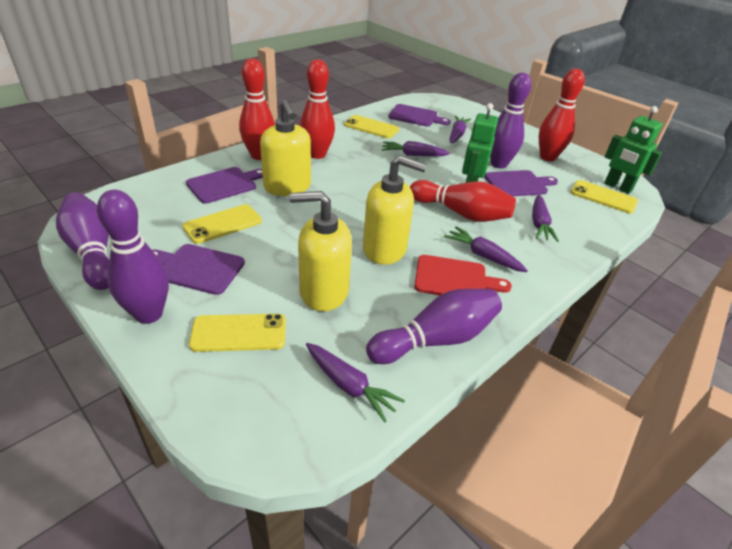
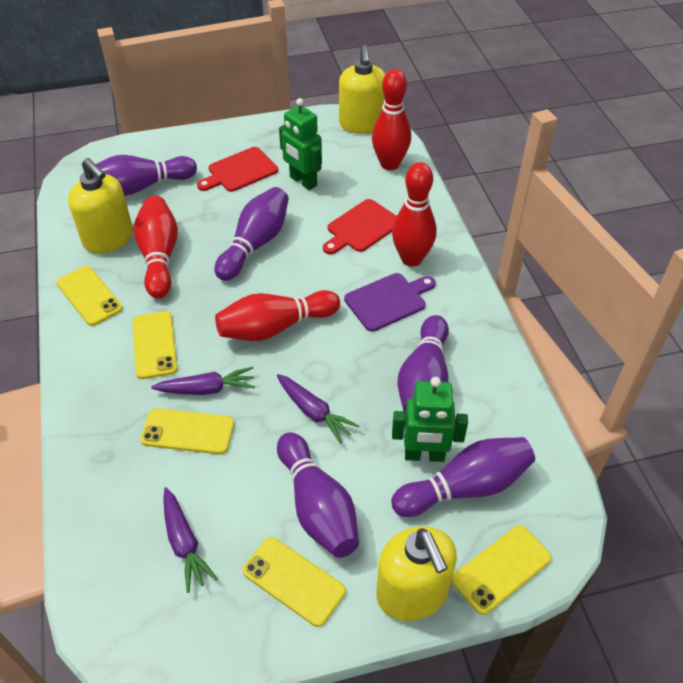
purple bowling pin: 4 -> 5
purple carrot: 5 -> 3
purple cutting board: 4 -> 1
red cutting board: 1 -> 2
yellow phone: 4 -> 5

